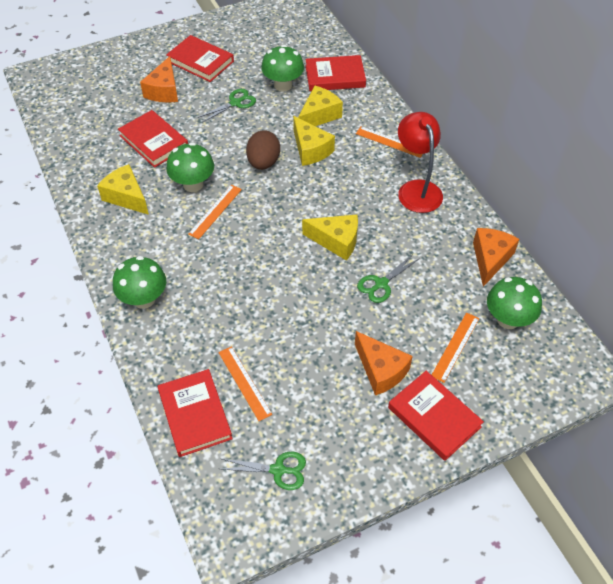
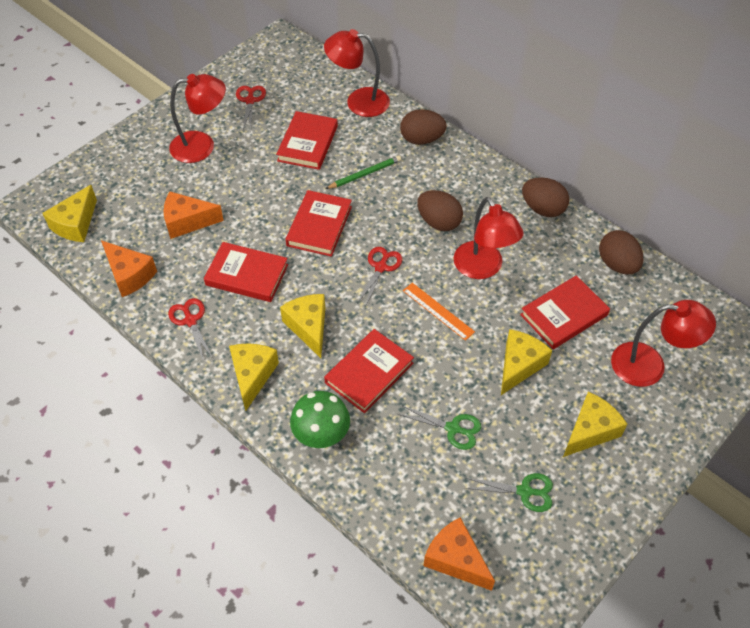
brown egg: 1 -> 4
green mushroom: 4 -> 1
green pencil: 0 -> 1
green scissors: 3 -> 2
orange ruler: 4 -> 1
red lamp: 1 -> 4
red scissors: 0 -> 3
yellow cheese: 4 -> 5

